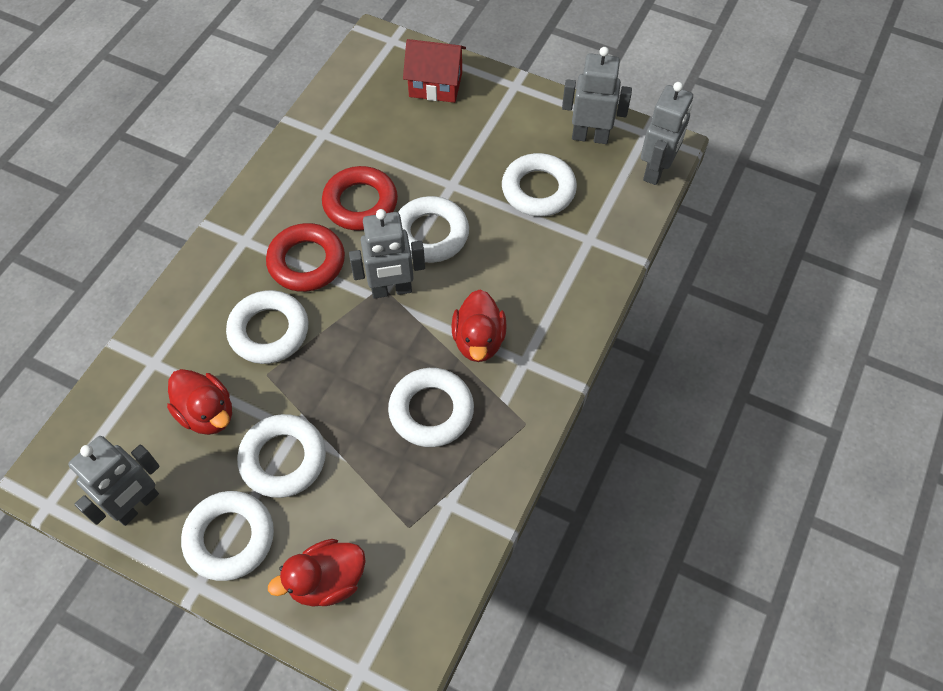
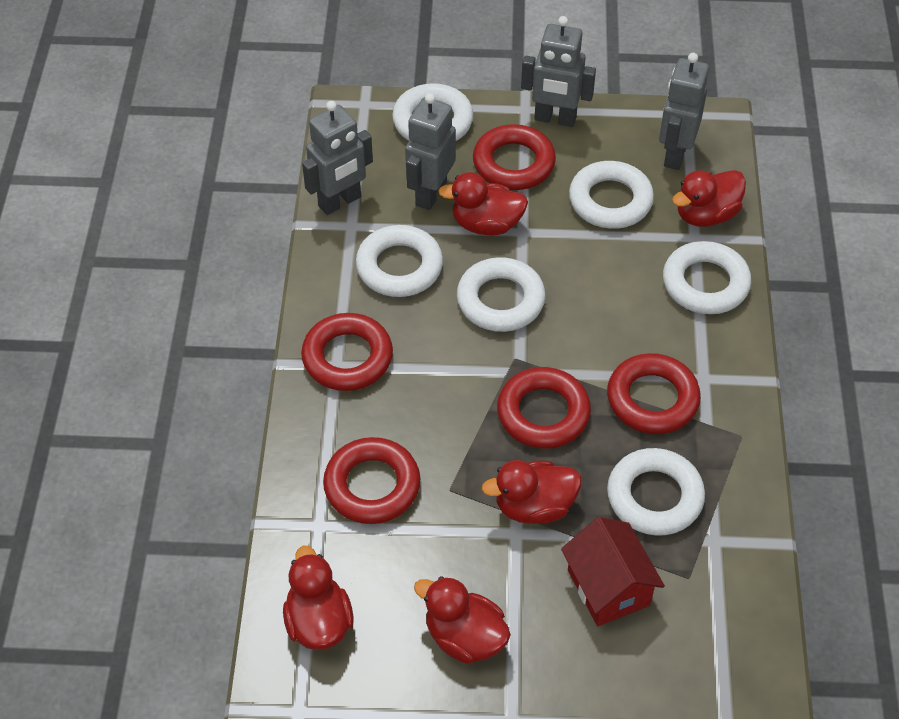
red duck: 3 -> 5
red ring: 2 -> 5

